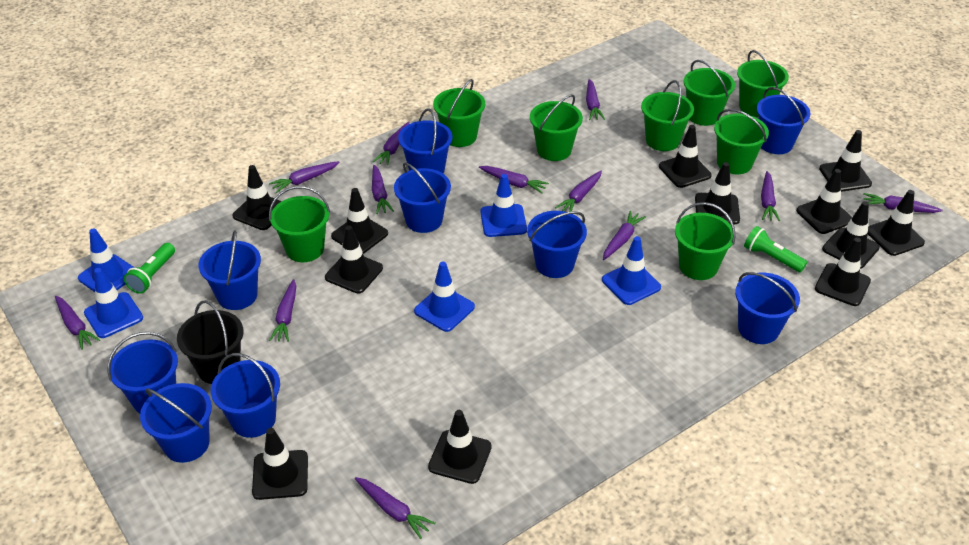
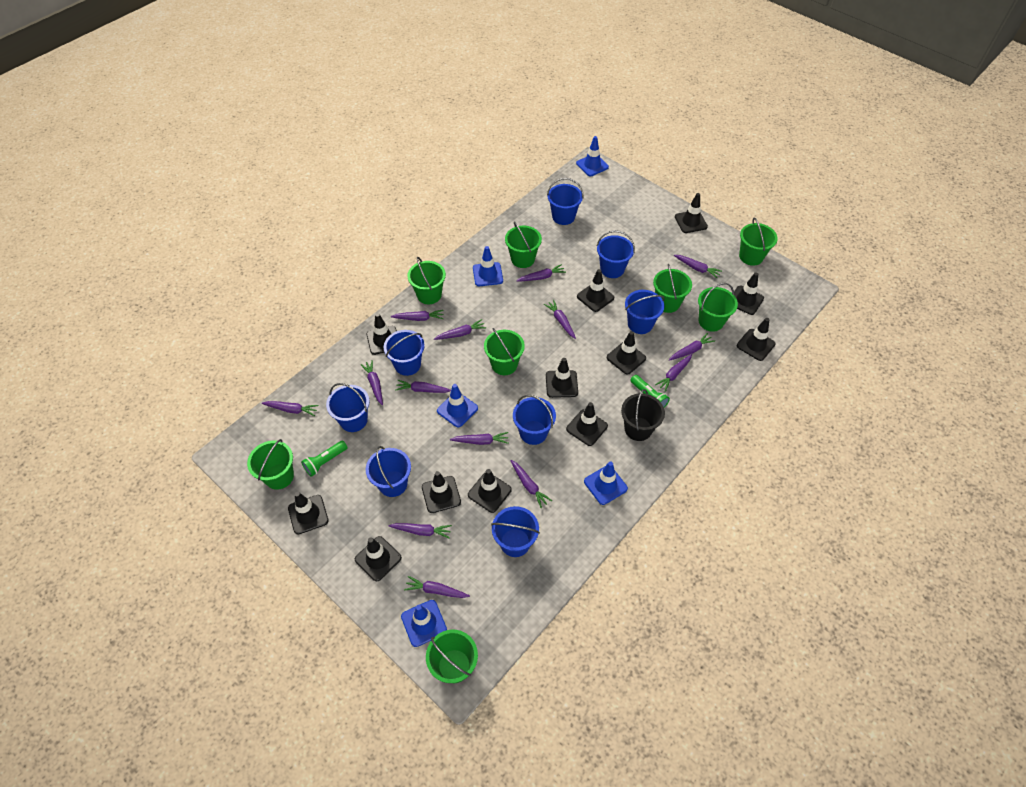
blue bucket: 9 -> 8
purple carrot: 12 -> 14

